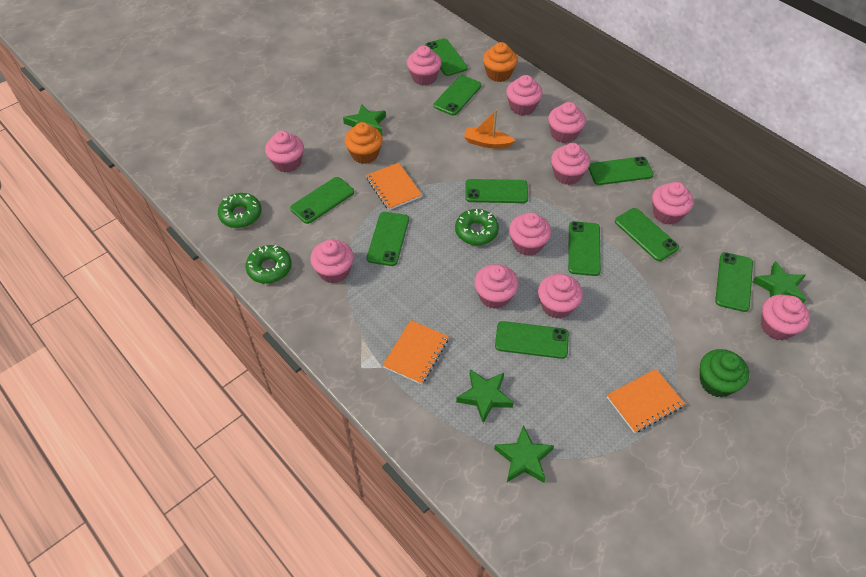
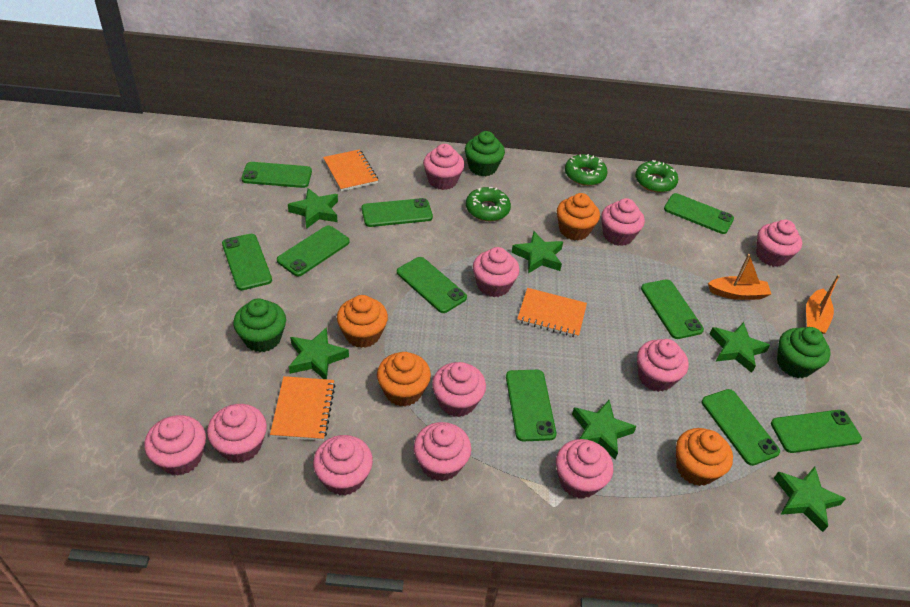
green cupcake: 1 -> 3
green star: 4 -> 6
orange boat: 1 -> 2
orange cupcake: 2 -> 4

